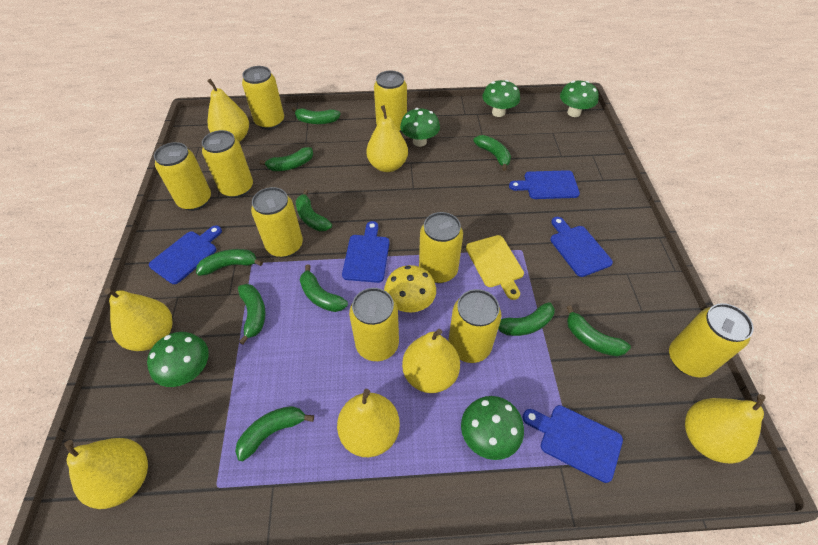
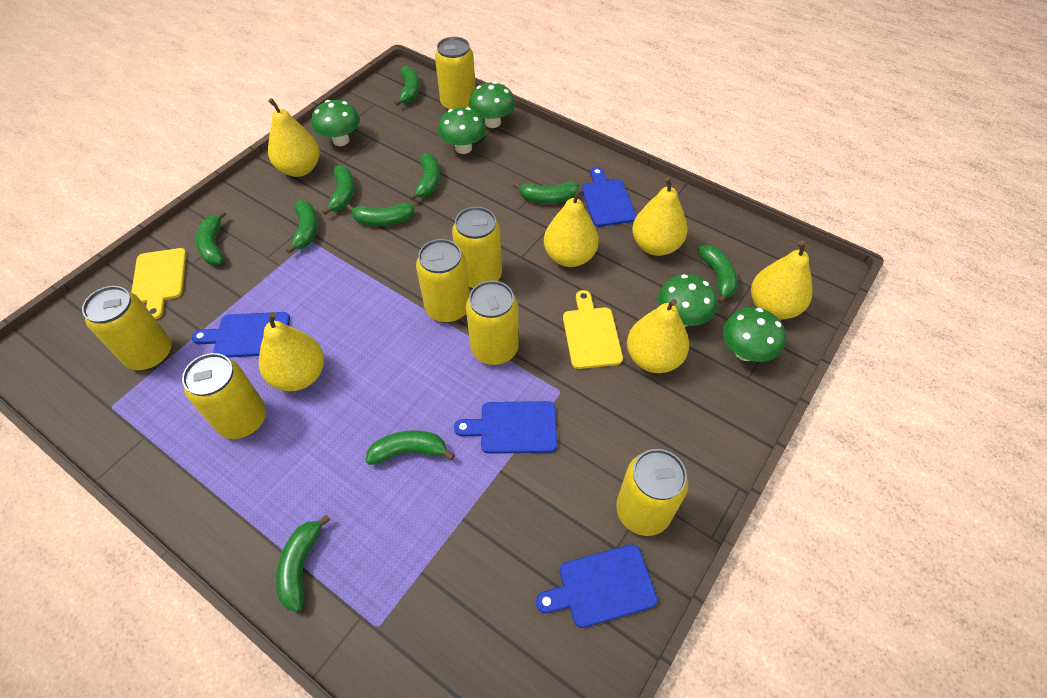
blue cutting board: 5 -> 4
yellow can: 9 -> 7
yellow cutting board: 1 -> 2
yellow mushroom: 1 -> 0
yellow pear: 7 -> 6

